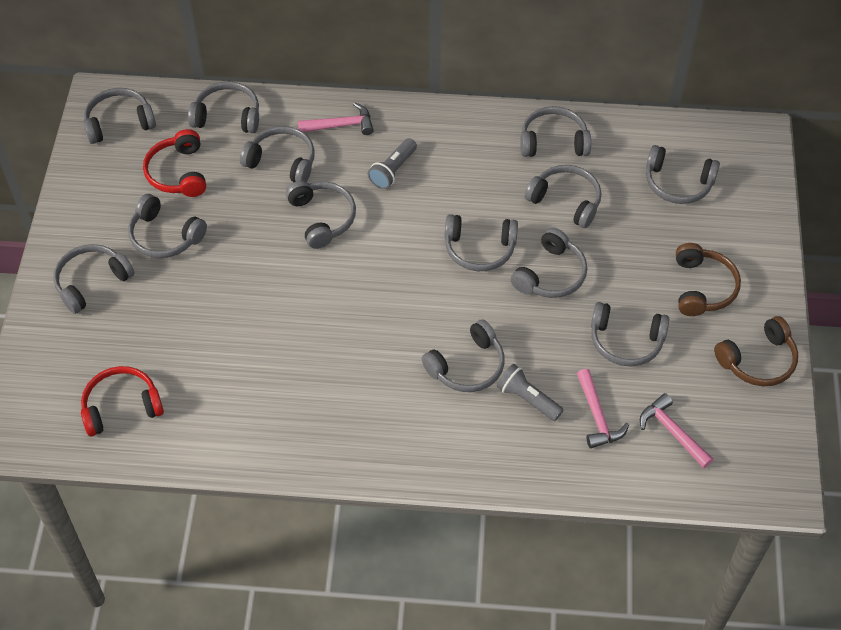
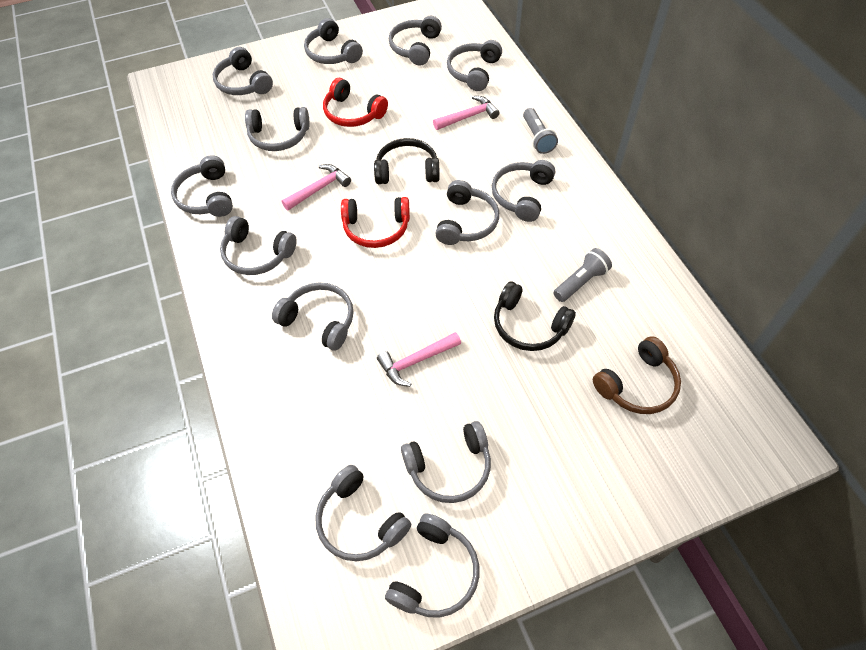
black headphones: 0 -> 2
brown headphones: 2 -> 1

